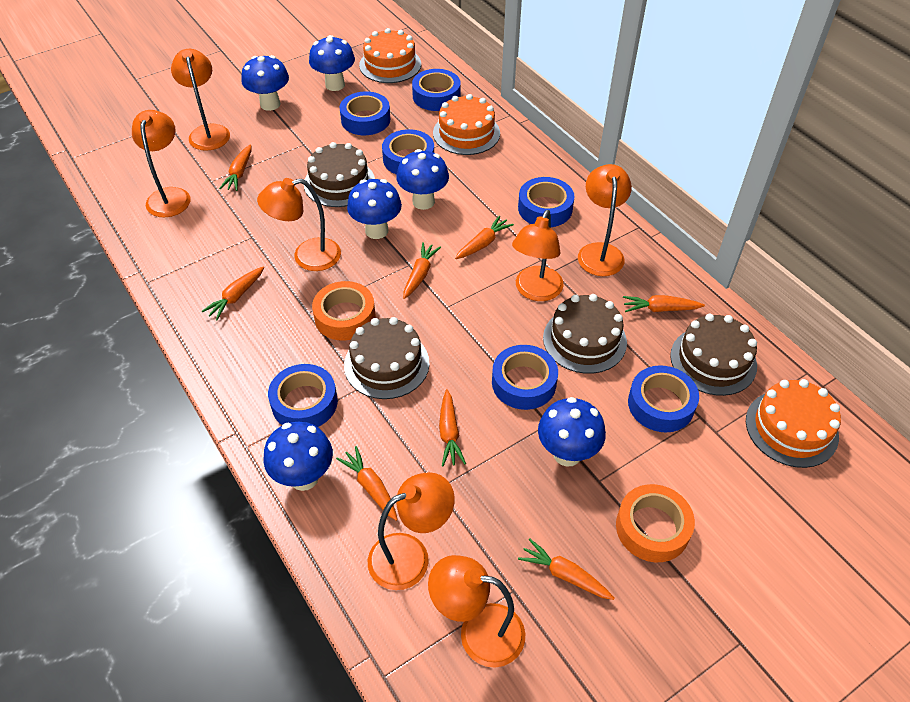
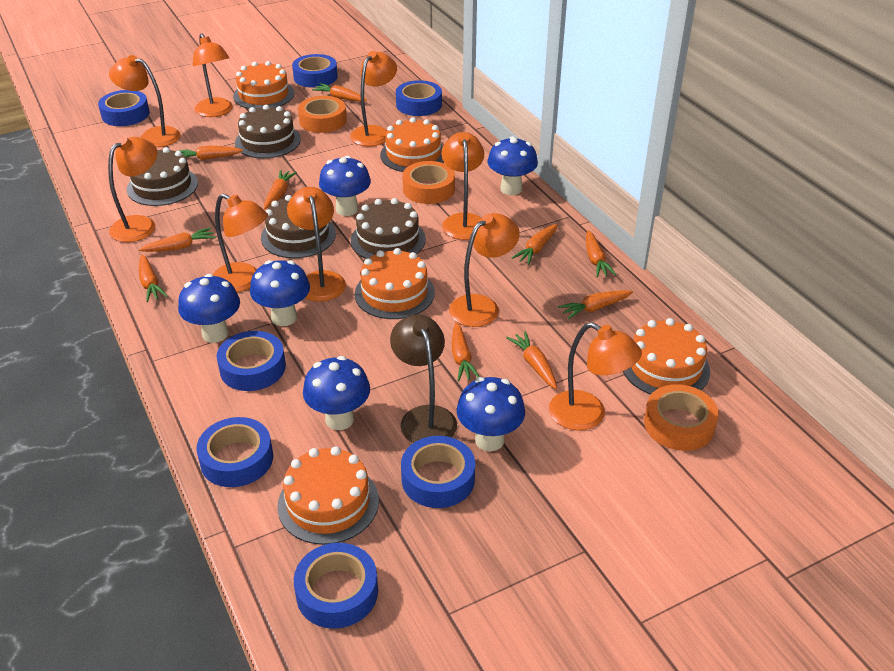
brown lamp: 0 -> 1
orange cake: 3 -> 5
orange carrot: 8 -> 10
orange lamp: 7 -> 9
orange tape: 2 -> 3

